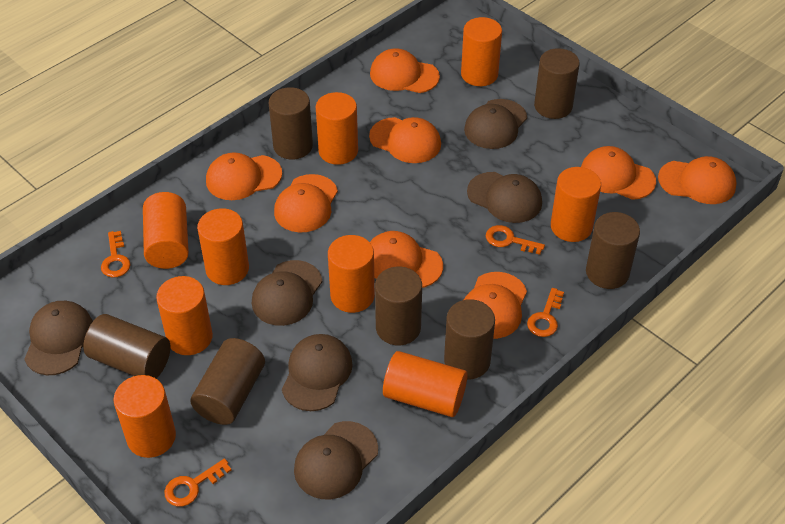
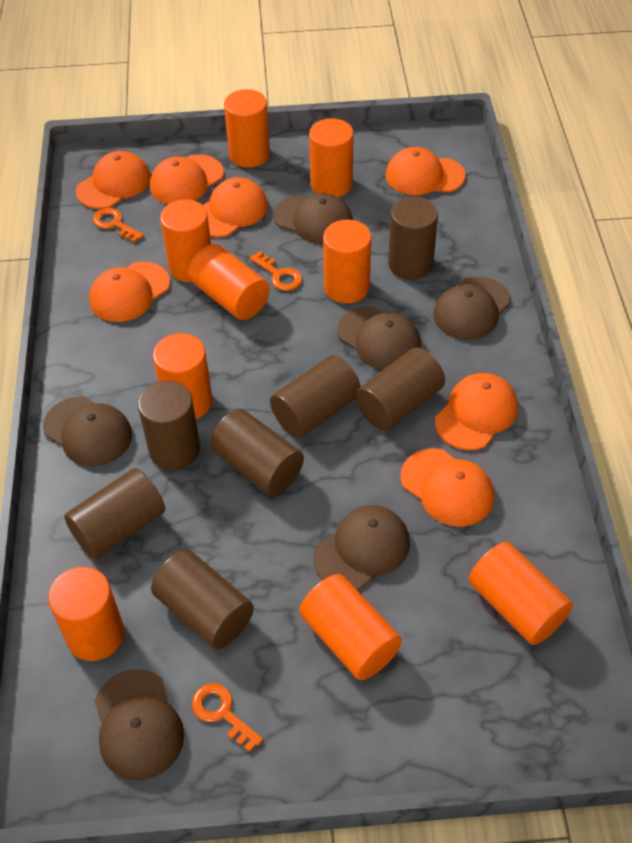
orange cap: 8 -> 7
orange key: 4 -> 3

